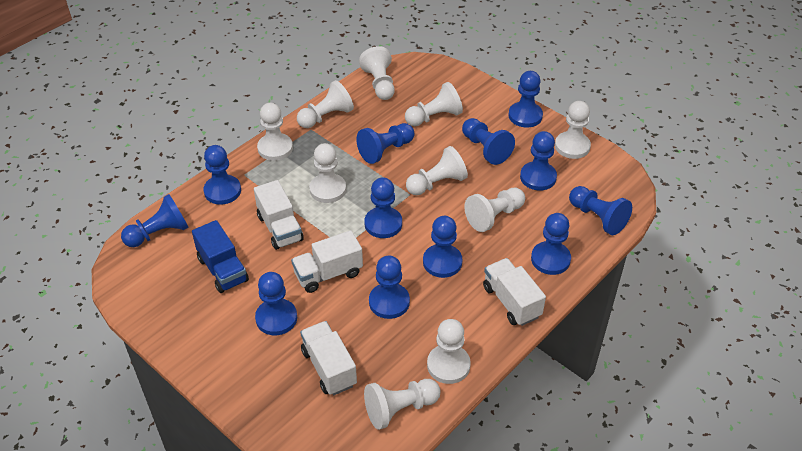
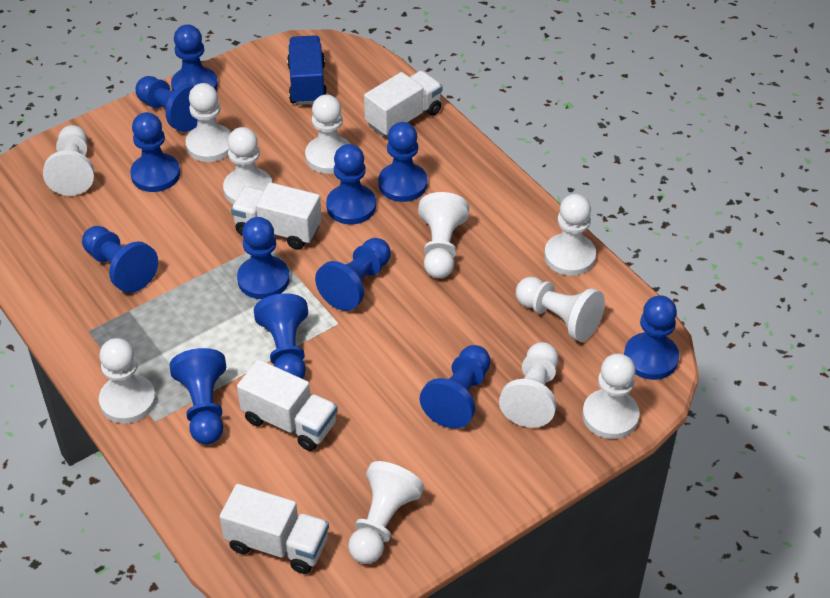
white pawn: 10 -> 11

